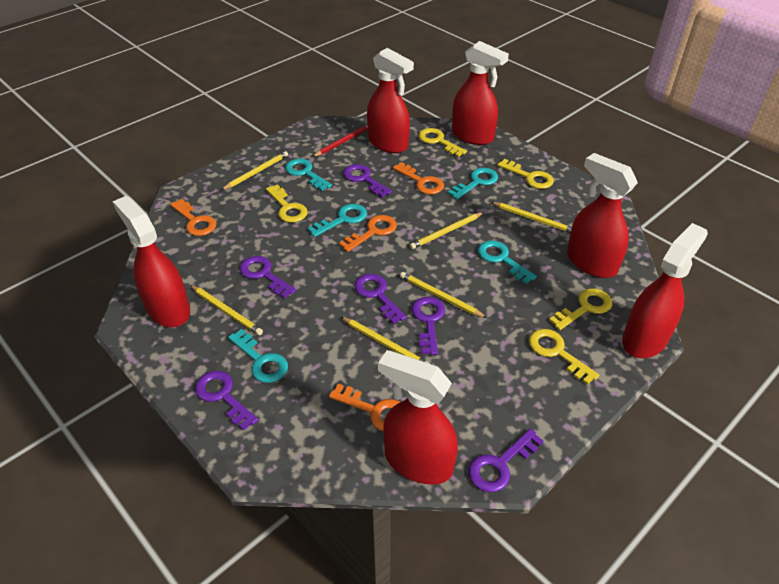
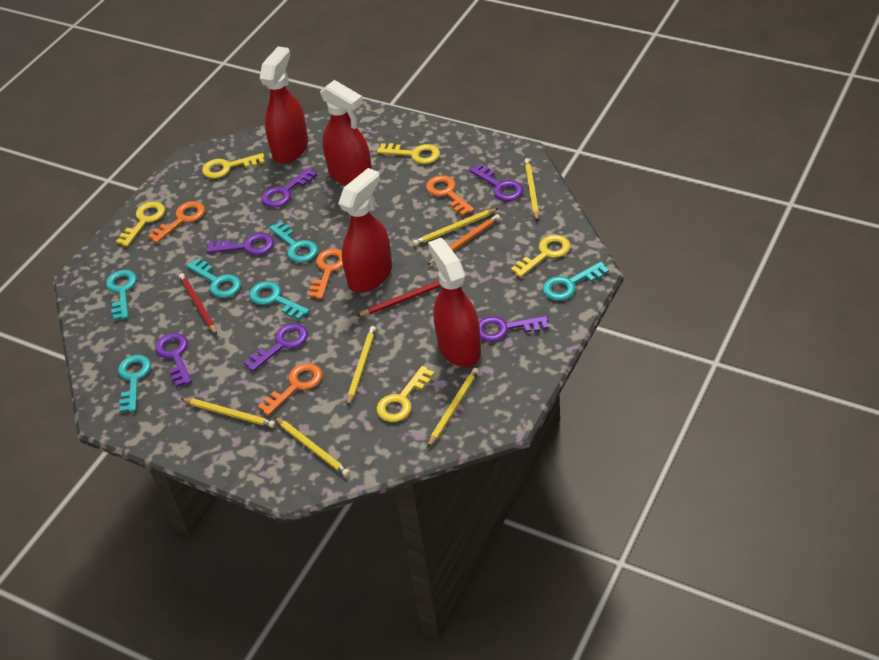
orange pencil: 0 -> 1
red pencil: 1 -> 2
red spray bottle: 6 -> 4
turquoise key: 5 -> 6

